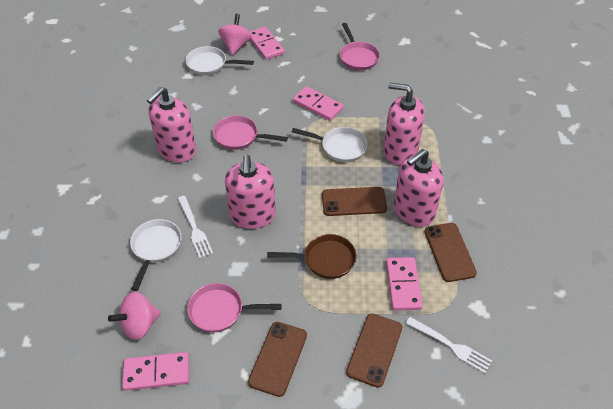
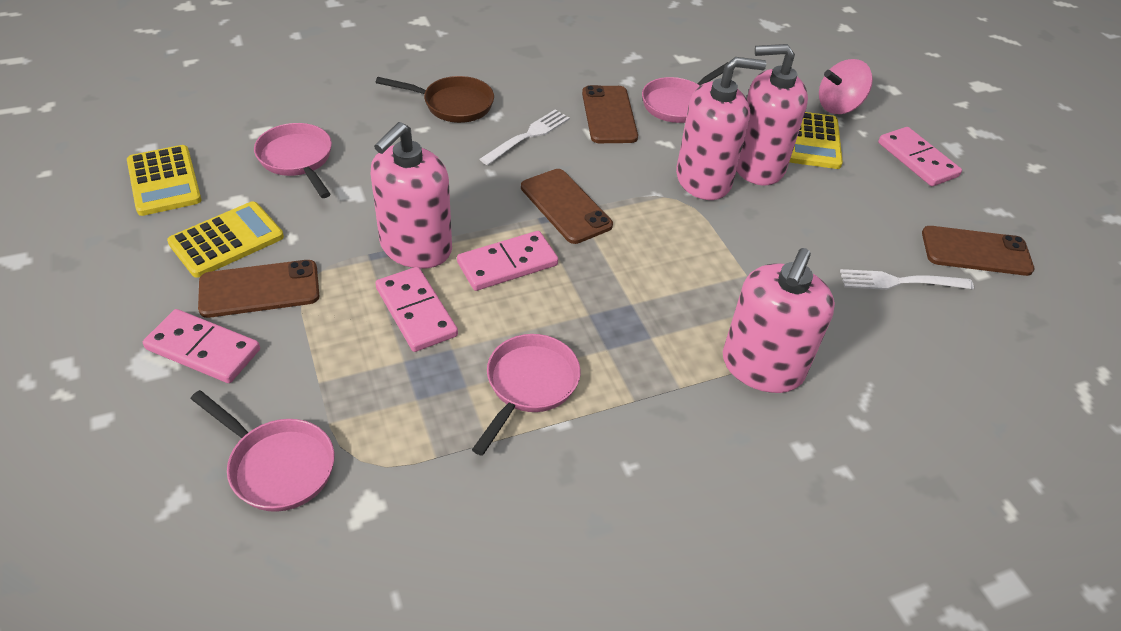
pink pan: 3 -> 4
pink spinning top: 2 -> 1
white pan: 3 -> 0
yellow calculator: 0 -> 3

